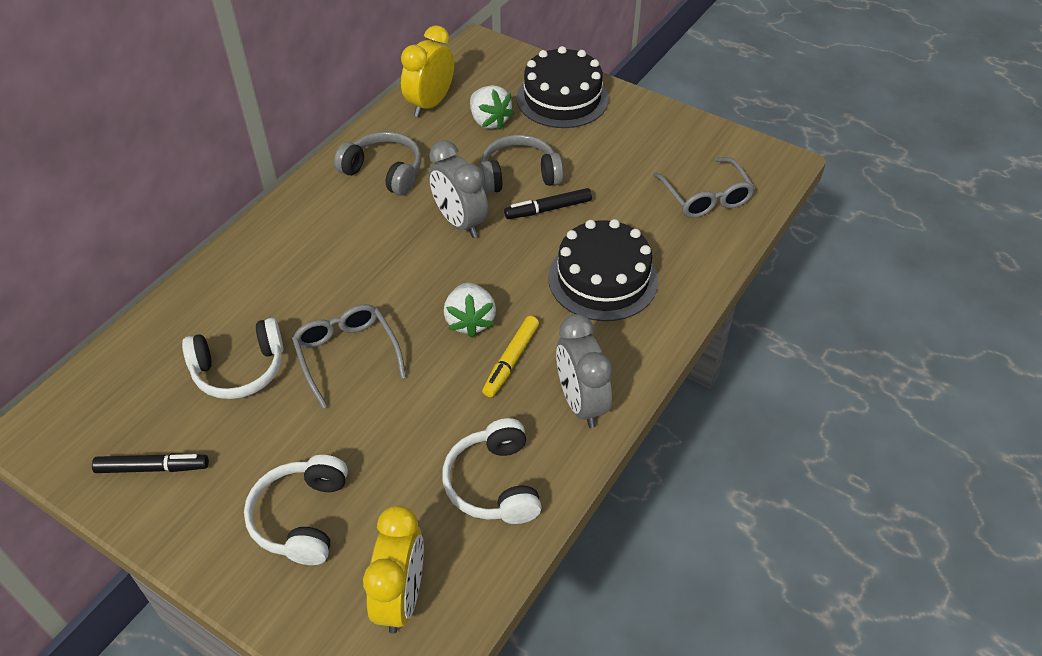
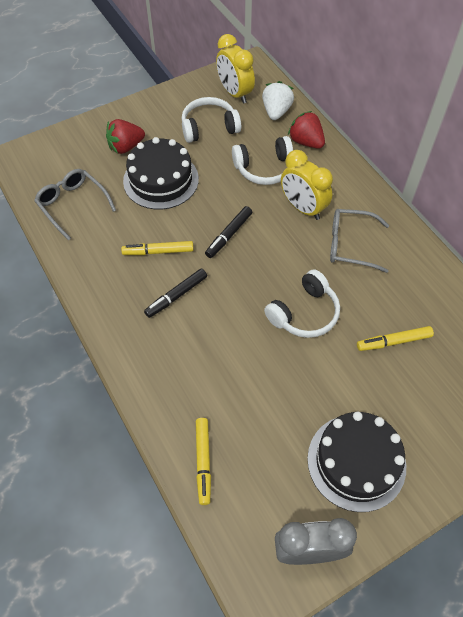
grey clock: 2 -> 1
grey headphones: 2 -> 0
red strawberry: 0 -> 2
white strawberry: 2 -> 1
yellow marker: 1 -> 3

